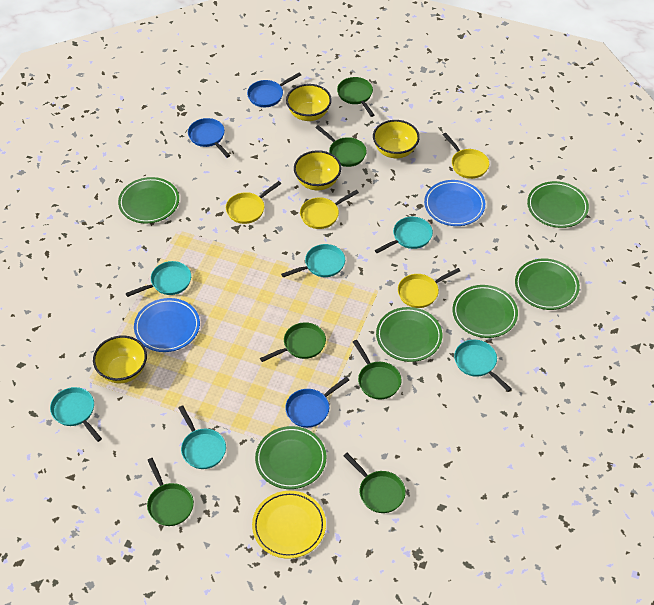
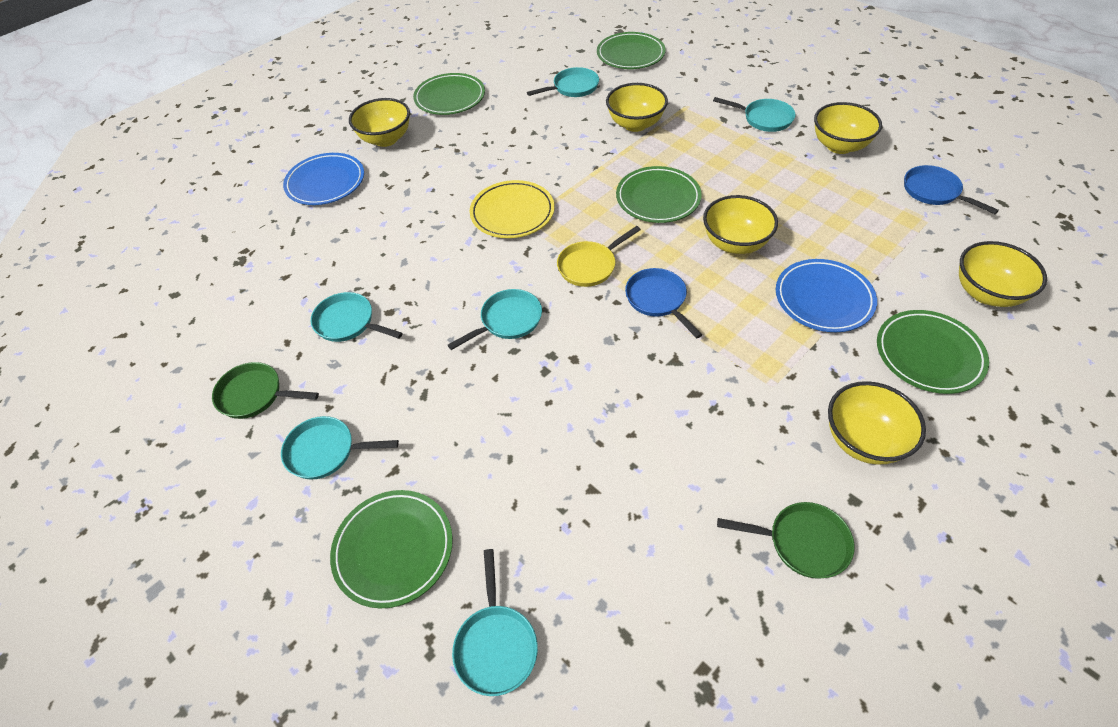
blue pan: 3 -> 2
green pan: 6 -> 2
green plate: 6 -> 5
yellow bowl: 4 -> 6
yellow pan: 4 -> 1

